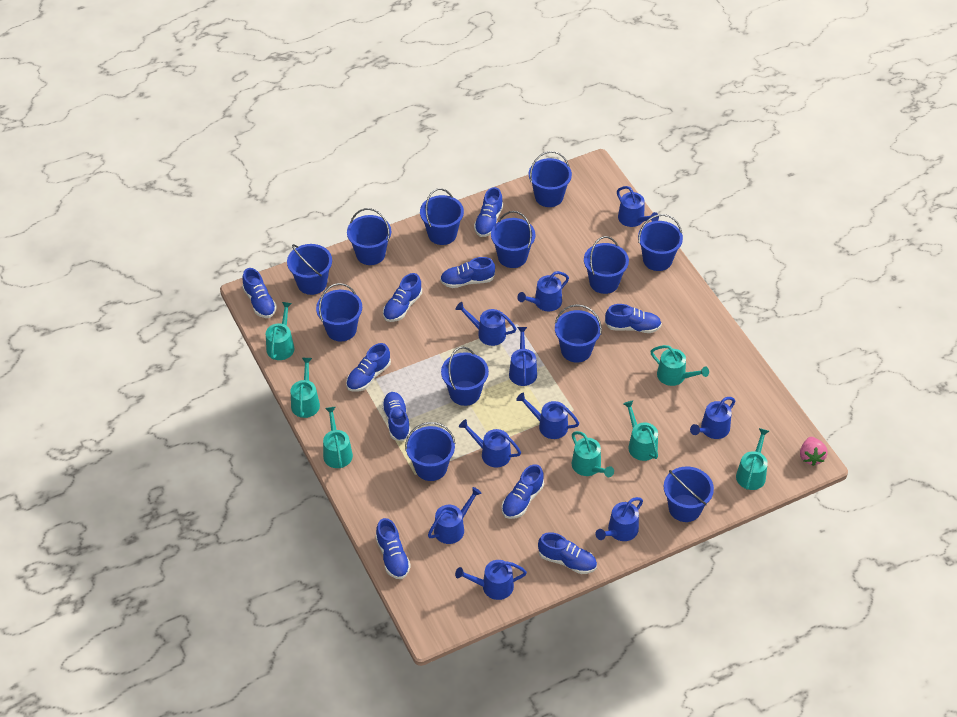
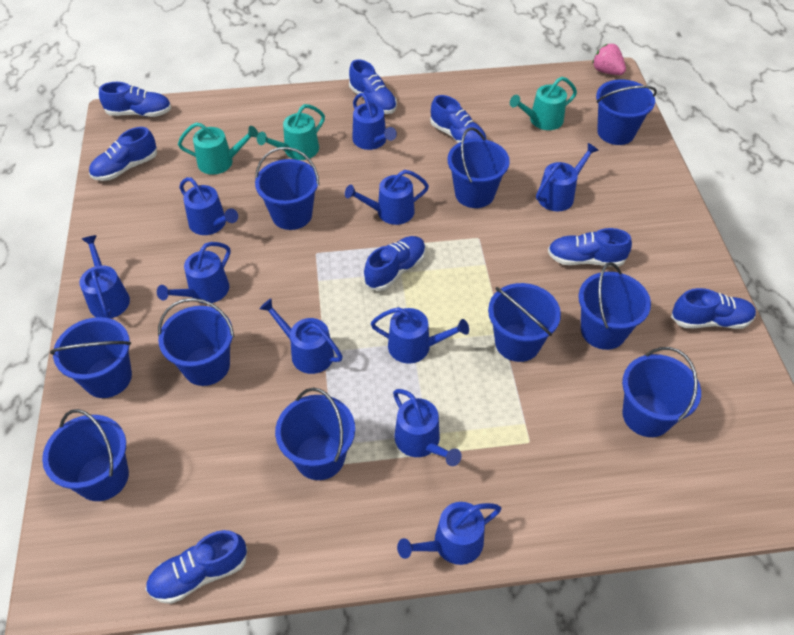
blue bucket: 12 -> 10
blue shoe: 10 -> 8
turquoise watering can: 7 -> 3

